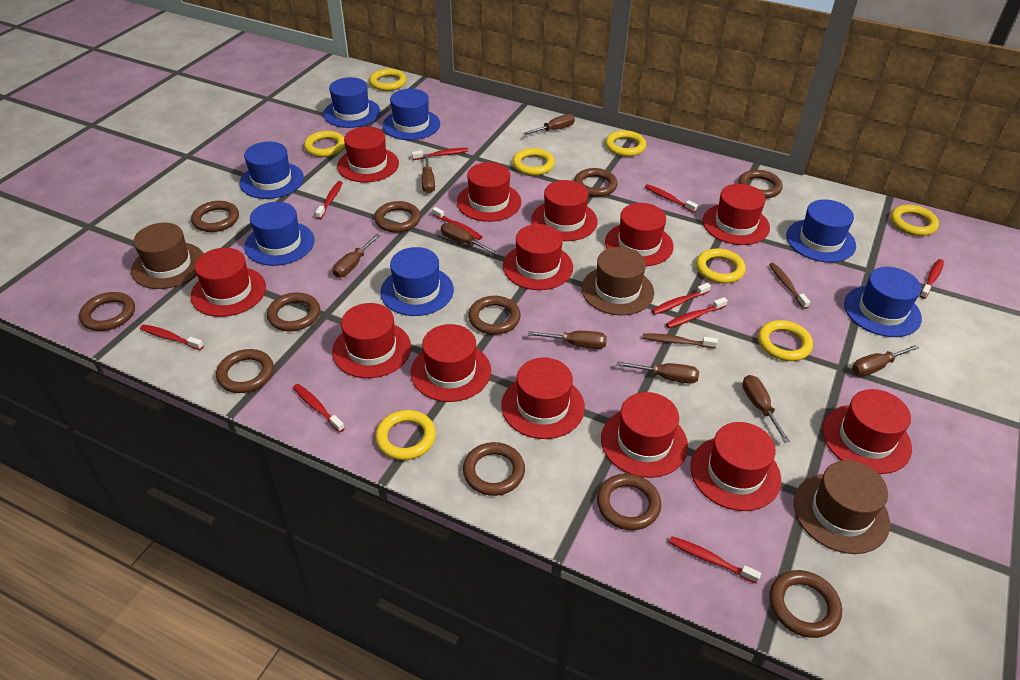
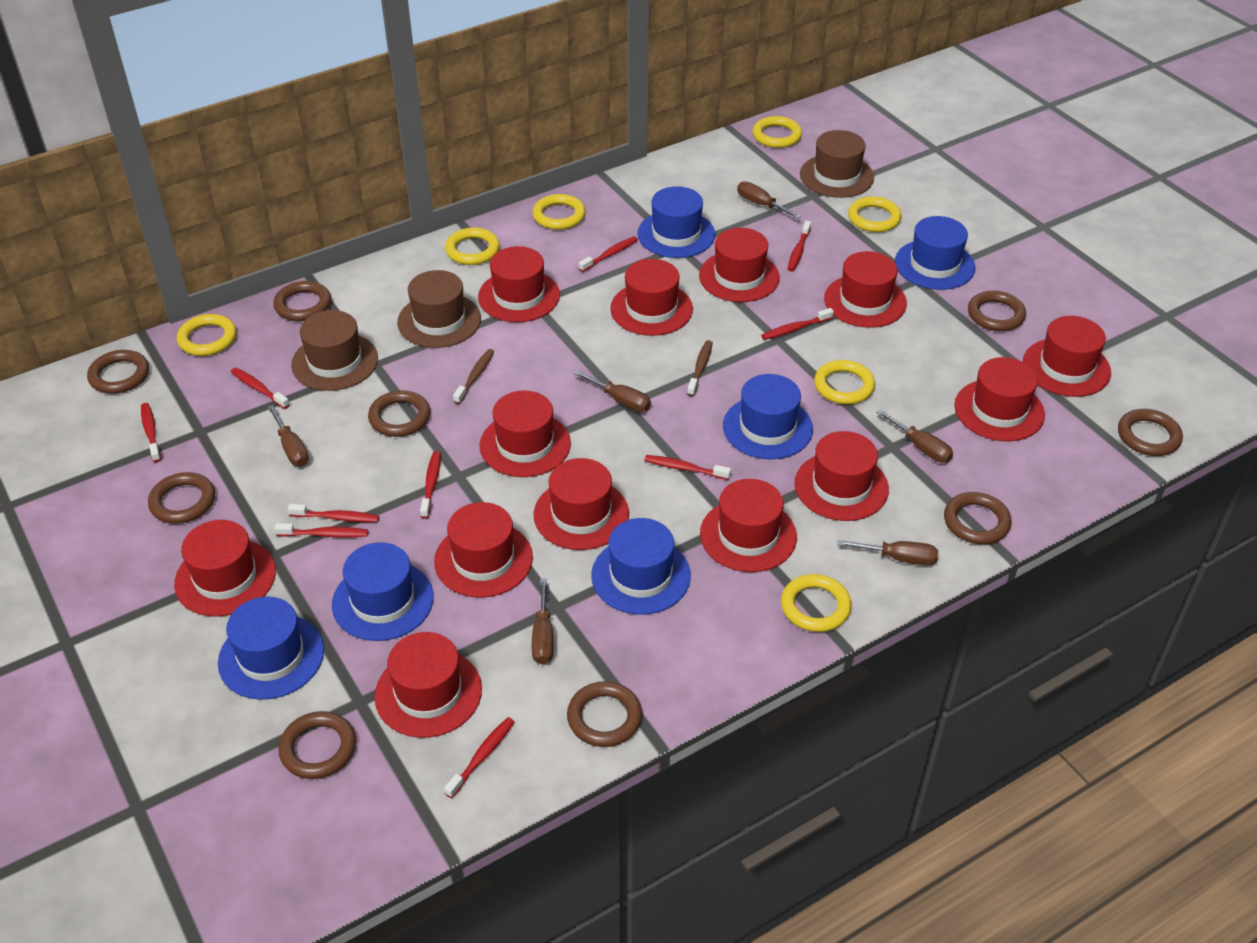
blue hat: 7 -> 6
brown ring: 11 -> 9
brown screwdriver: 8 -> 6
yellow ring: 8 -> 7

